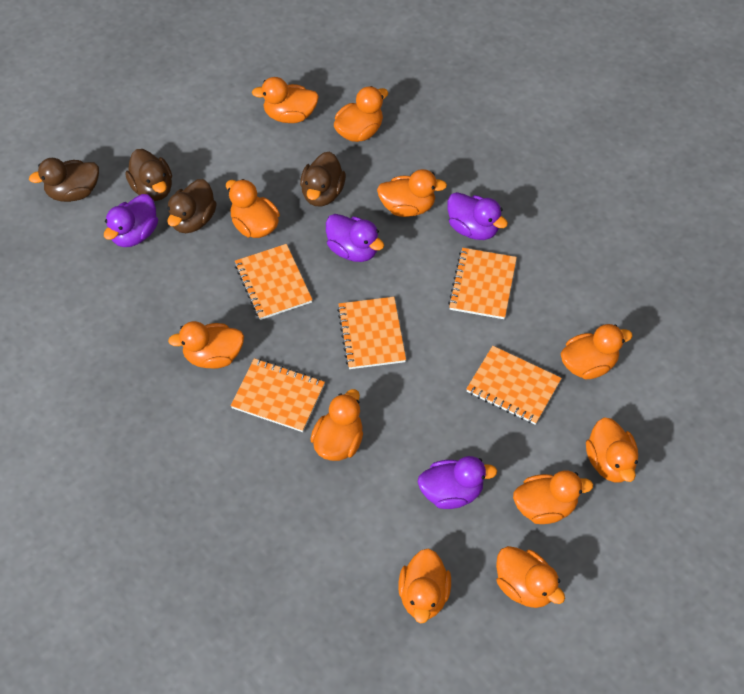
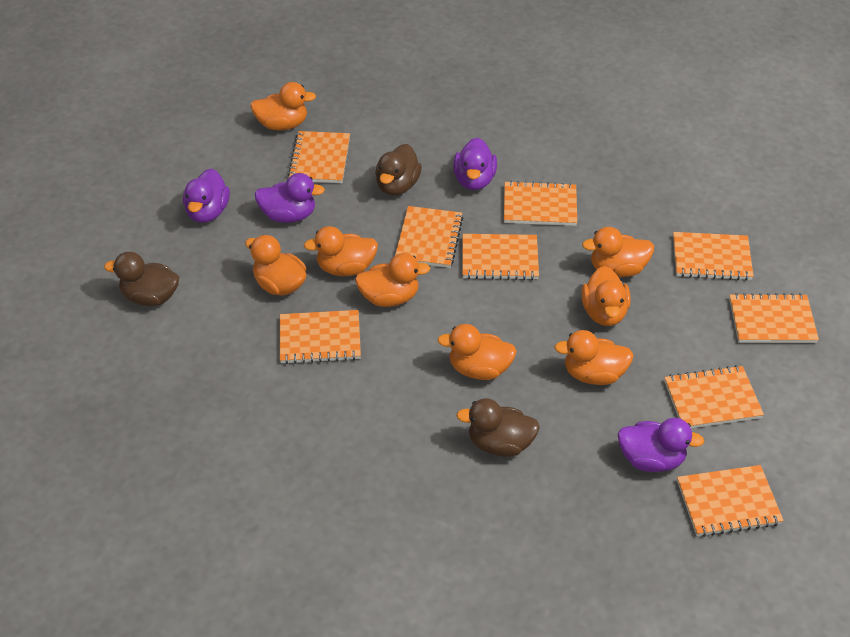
brown duck: 4 -> 3
orange duck: 11 -> 8
orange notebook: 5 -> 9

